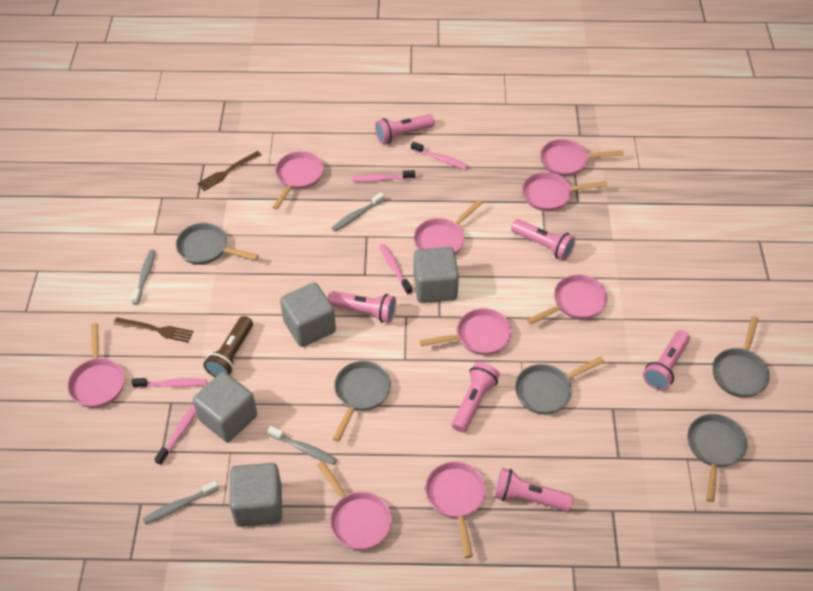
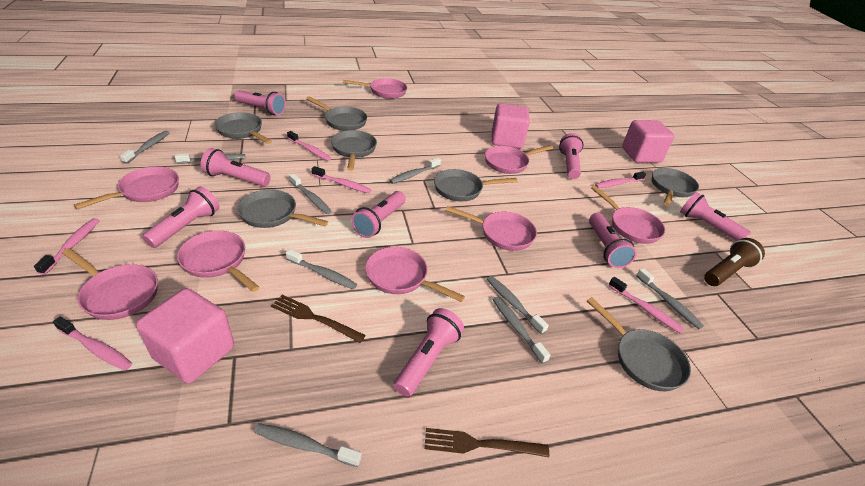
grey cube: 4 -> 0
grey pan: 5 -> 7
grey toothbrush: 4 -> 9
pink cube: 0 -> 3
pink flashlight: 6 -> 8
pink pan: 9 -> 8
pink toothbrush: 5 -> 6

